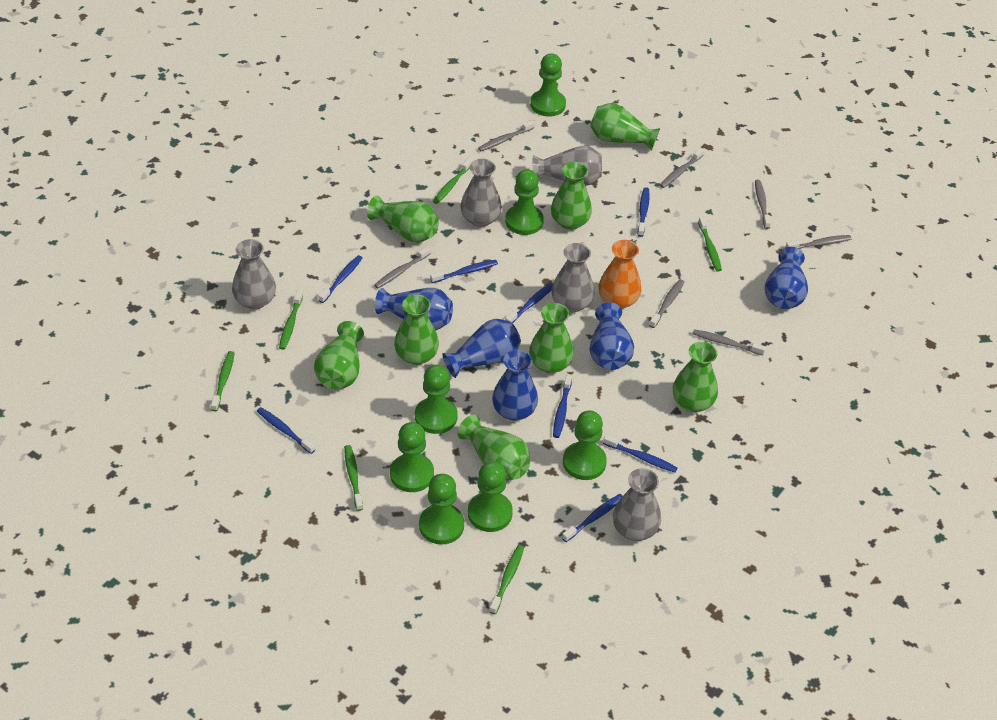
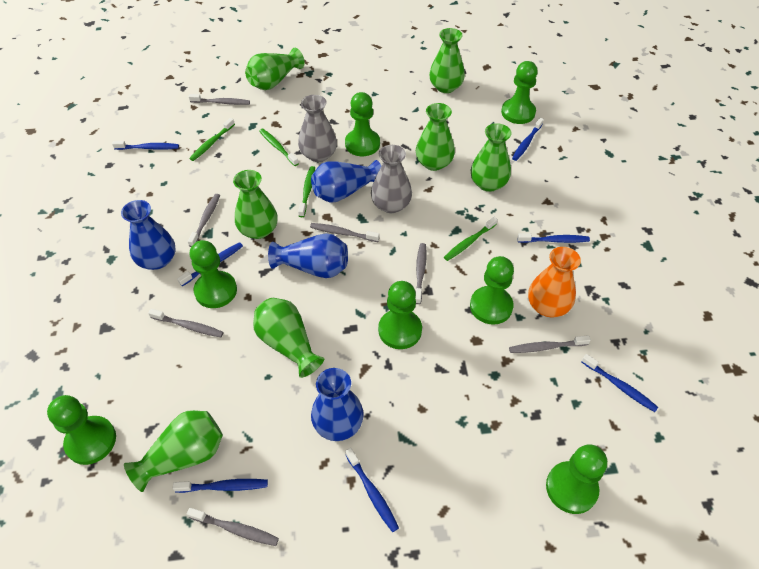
blue toothbrush: 8 -> 7
blue vase: 5 -> 4
green toothbrush: 6 -> 4
green vase: 8 -> 7
grey vase: 5 -> 2

